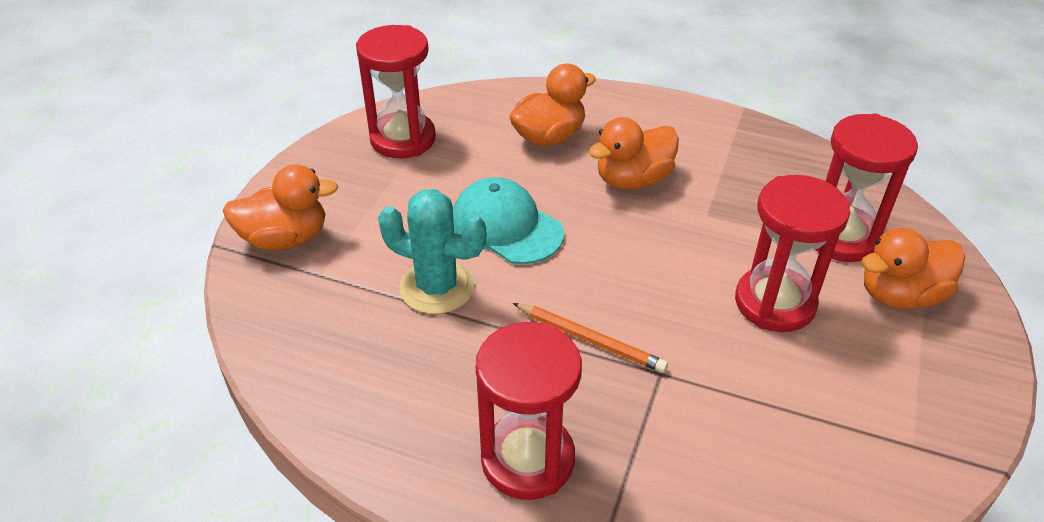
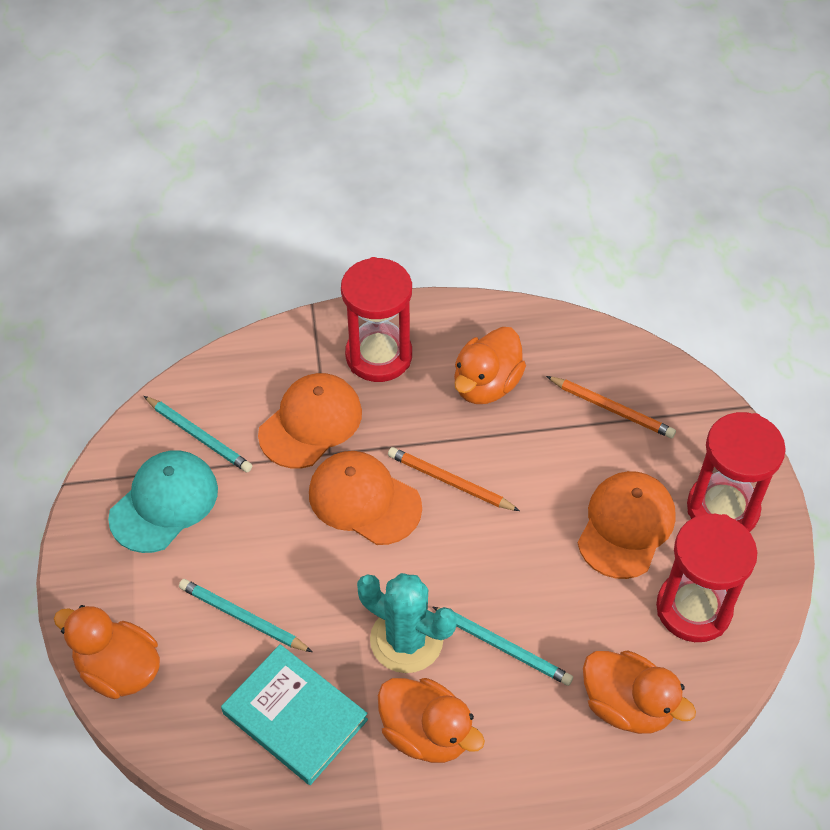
orange cap: 0 -> 3
orange pencil: 1 -> 2
red hourglass: 4 -> 3
turquoise book: 0 -> 1
turquoise pencil: 0 -> 3

